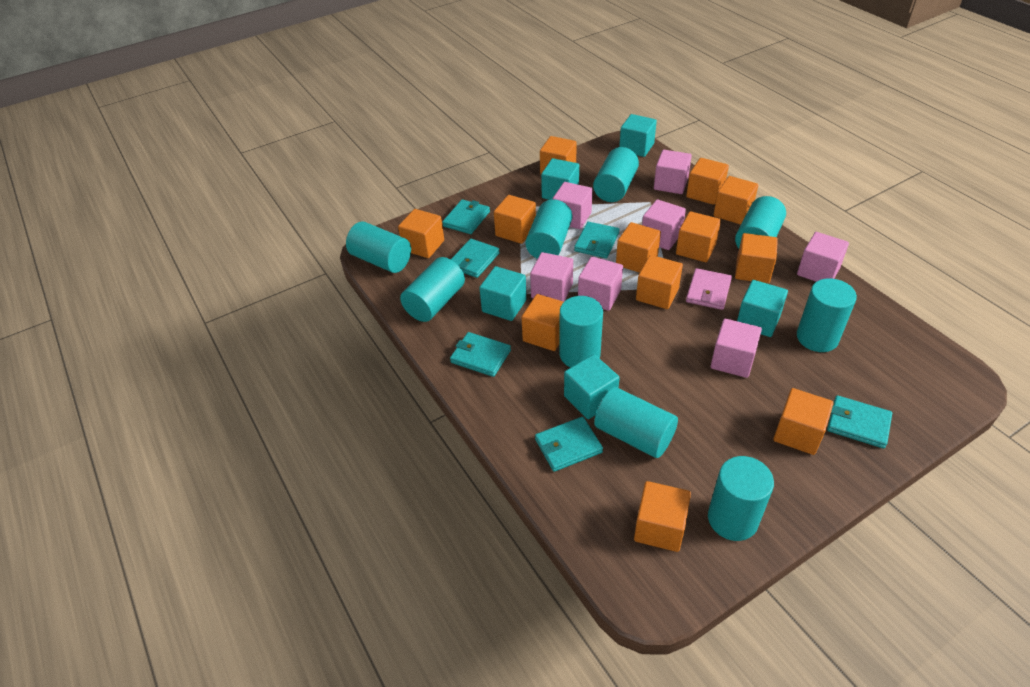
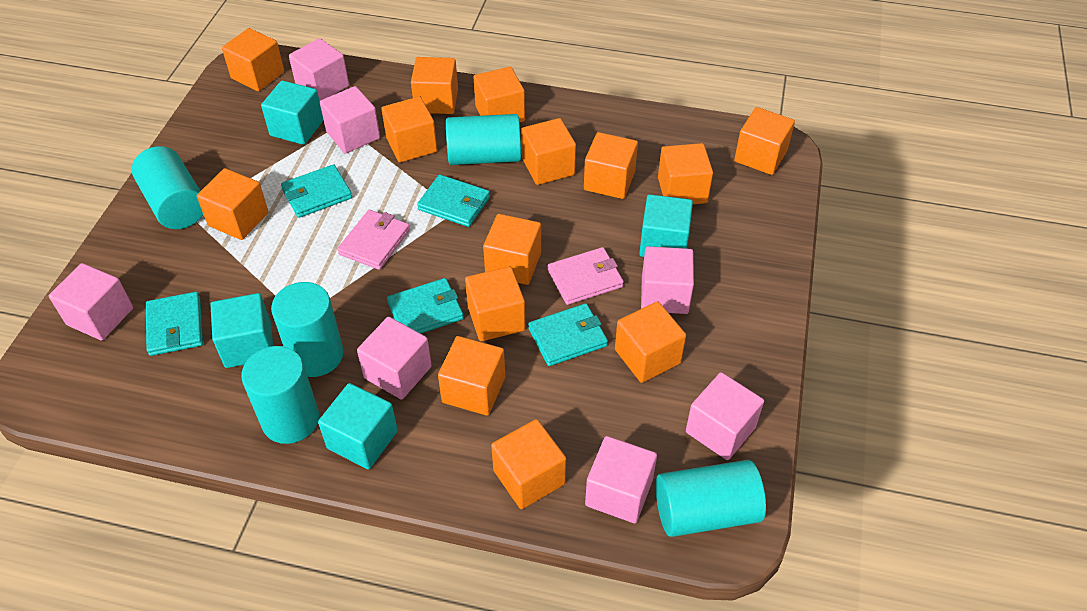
orange cube: 12 -> 14
pink wallet: 1 -> 2
turquoise cube: 5 -> 4
turquoise cylinder: 9 -> 5
turquoise wallet: 6 -> 5

